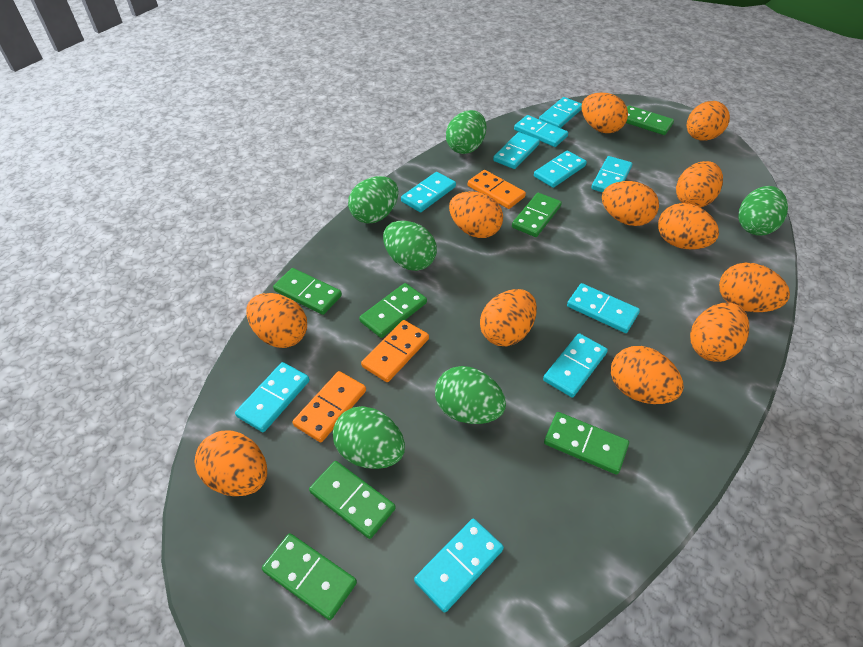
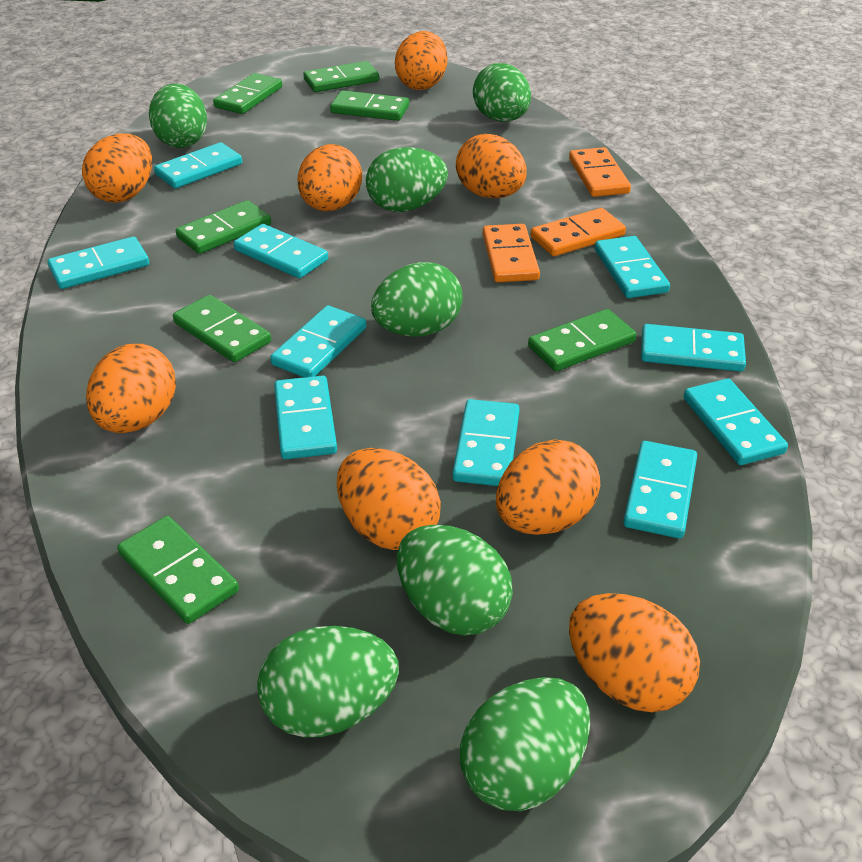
green egg: 6 -> 7
orange egg: 12 -> 8

